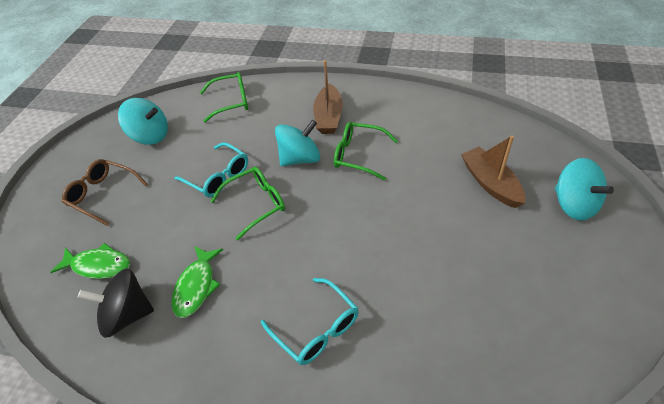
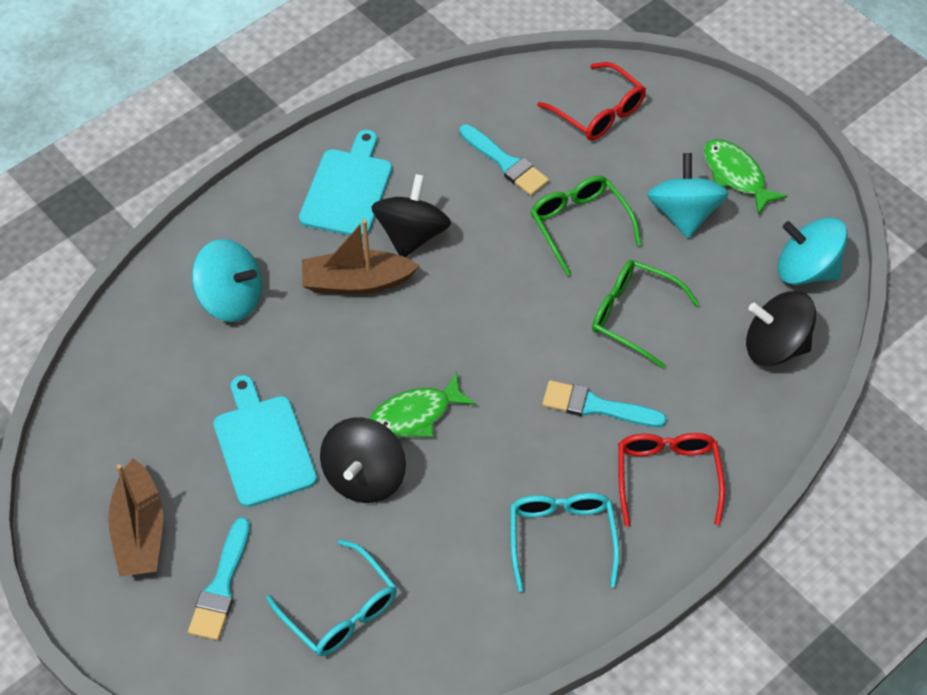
black spinning top: 1 -> 3
brown glasses: 1 -> 0
green glasses: 3 -> 2
red glasses: 0 -> 2
turquoise brush: 0 -> 3
turquoise cutting board: 0 -> 2

